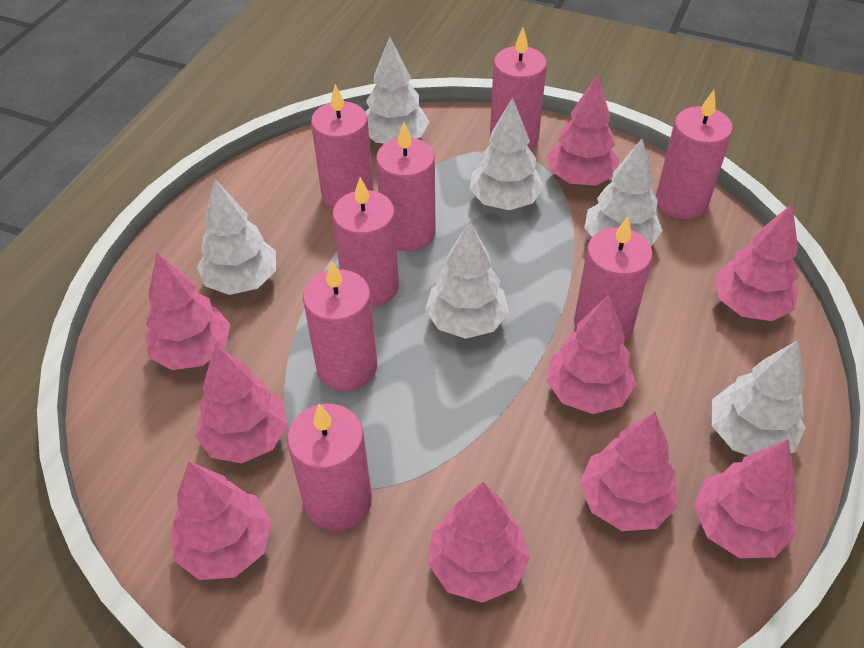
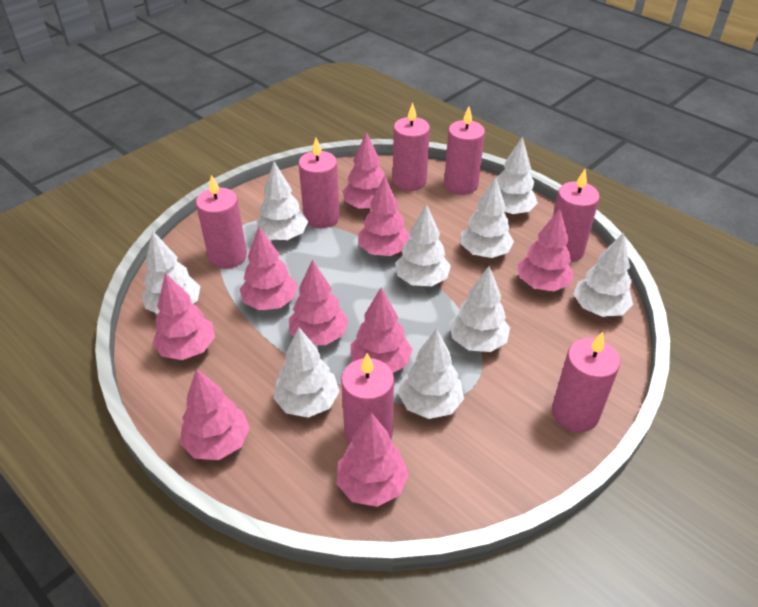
pink candle: 8 -> 7
white tree: 6 -> 9

